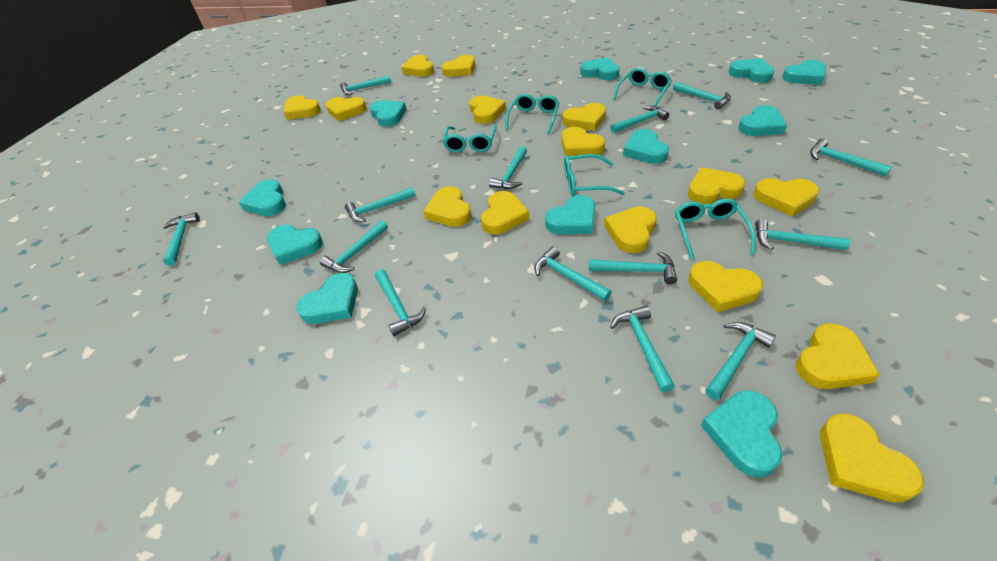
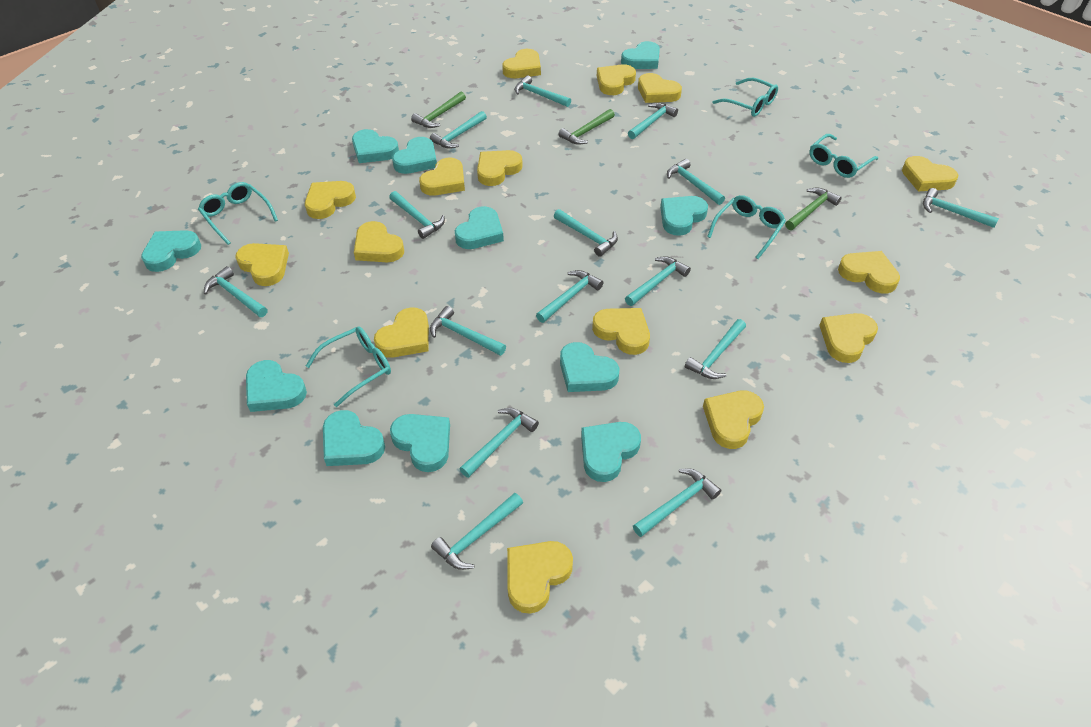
green hammer: 0 -> 3
turquoise hammer: 14 -> 15

